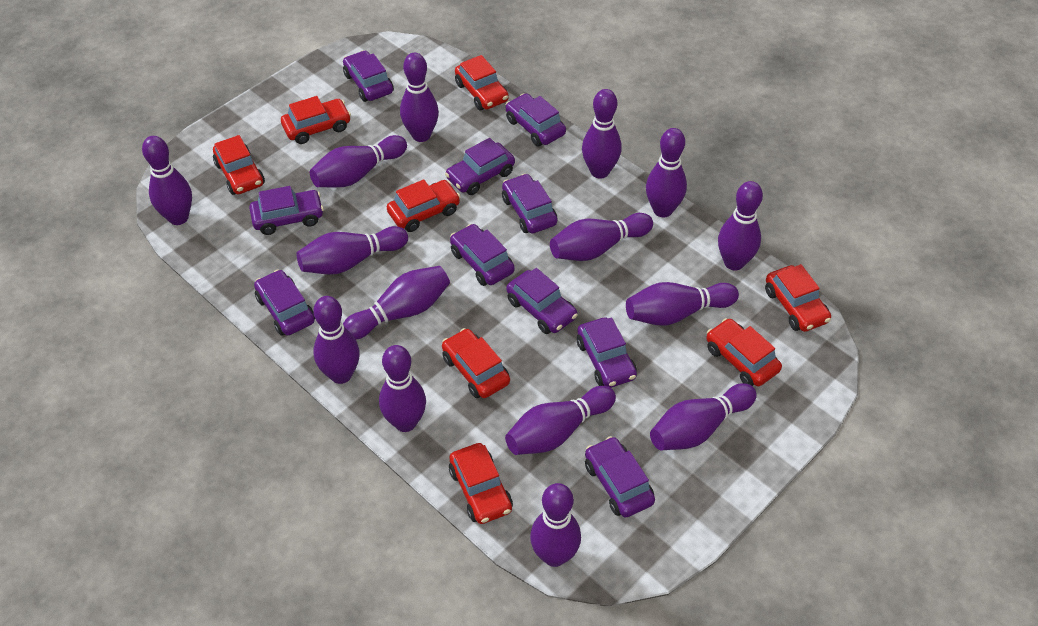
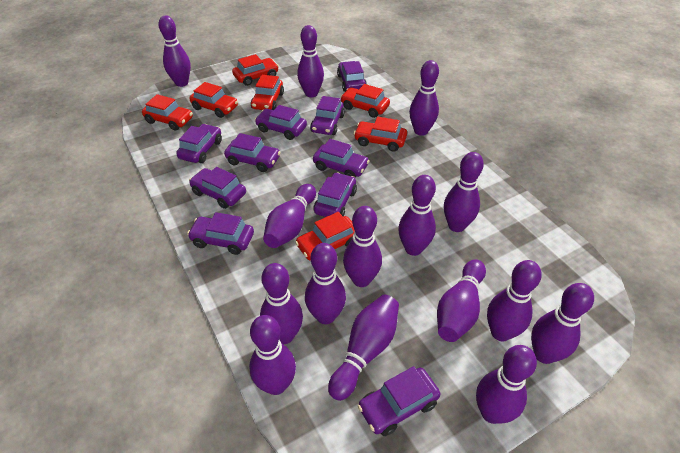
red car: 8 -> 7

